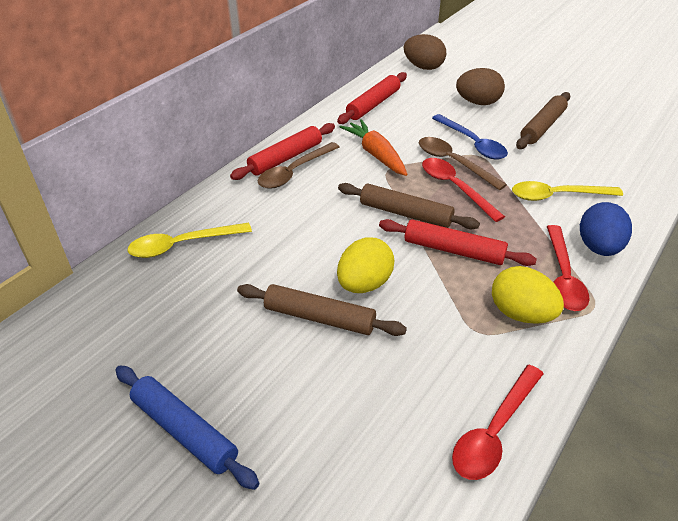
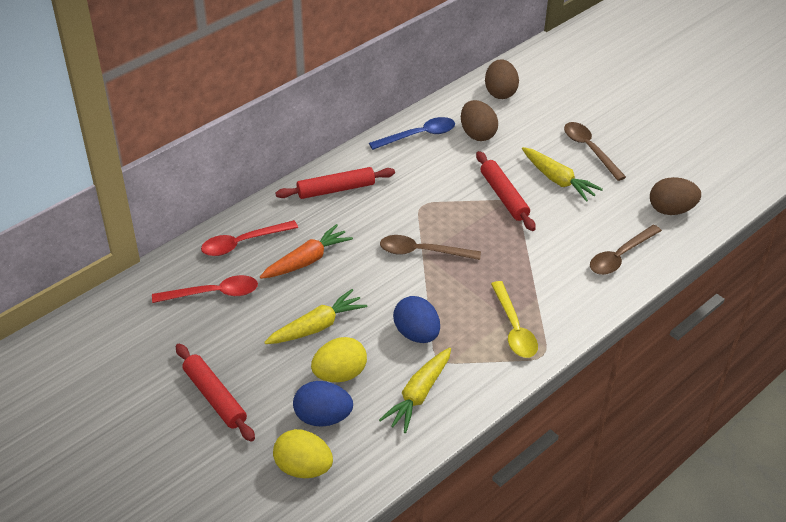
blue egg: 1 -> 2
blue rolling pin: 1 -> 0
brown egg: 2 -> 3
brown rolling pin: 3 -> 0
brown spoon: 2 -> 3
red spoon: 3 -> 2
yellow carrot: 0 -> 3
yellow spoon: 2 -> 1

